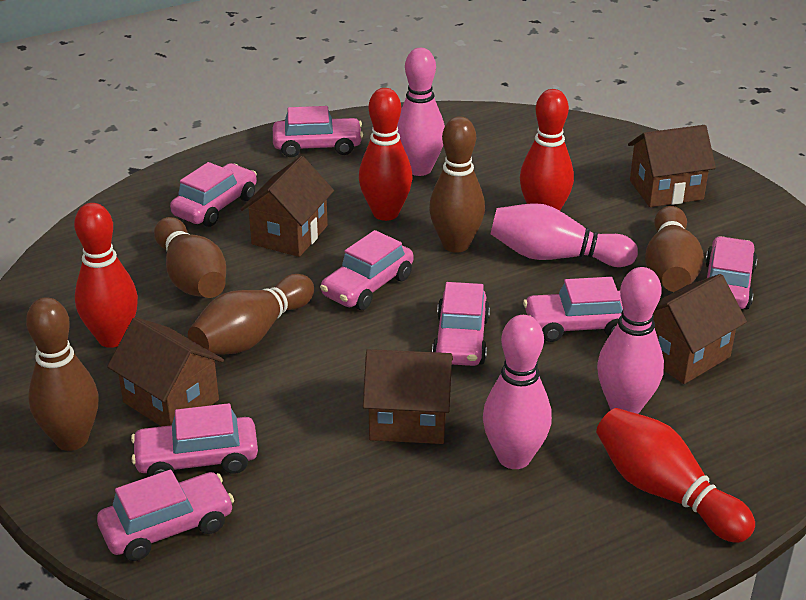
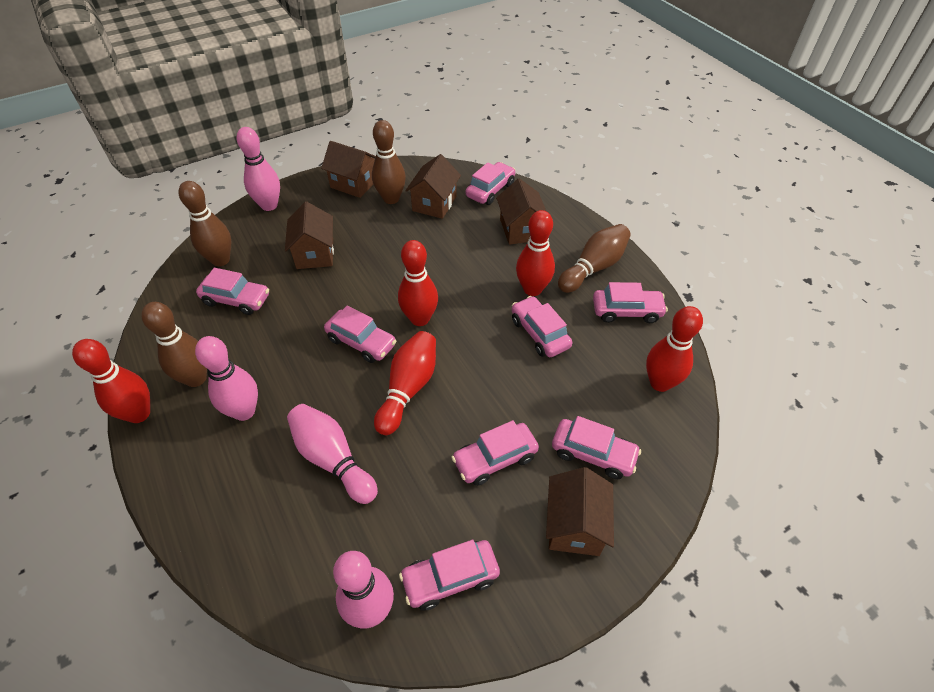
brown bowling pin: 5 -> 4
red bowling pin: 4 -> 5

